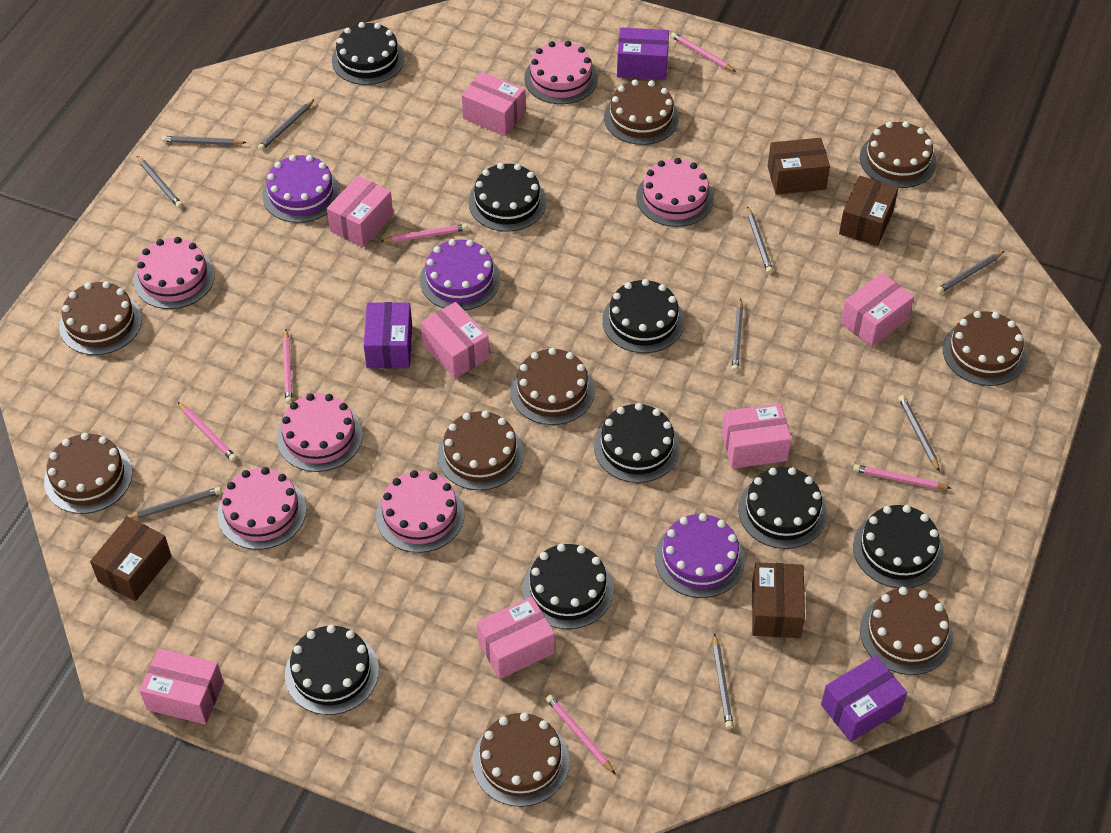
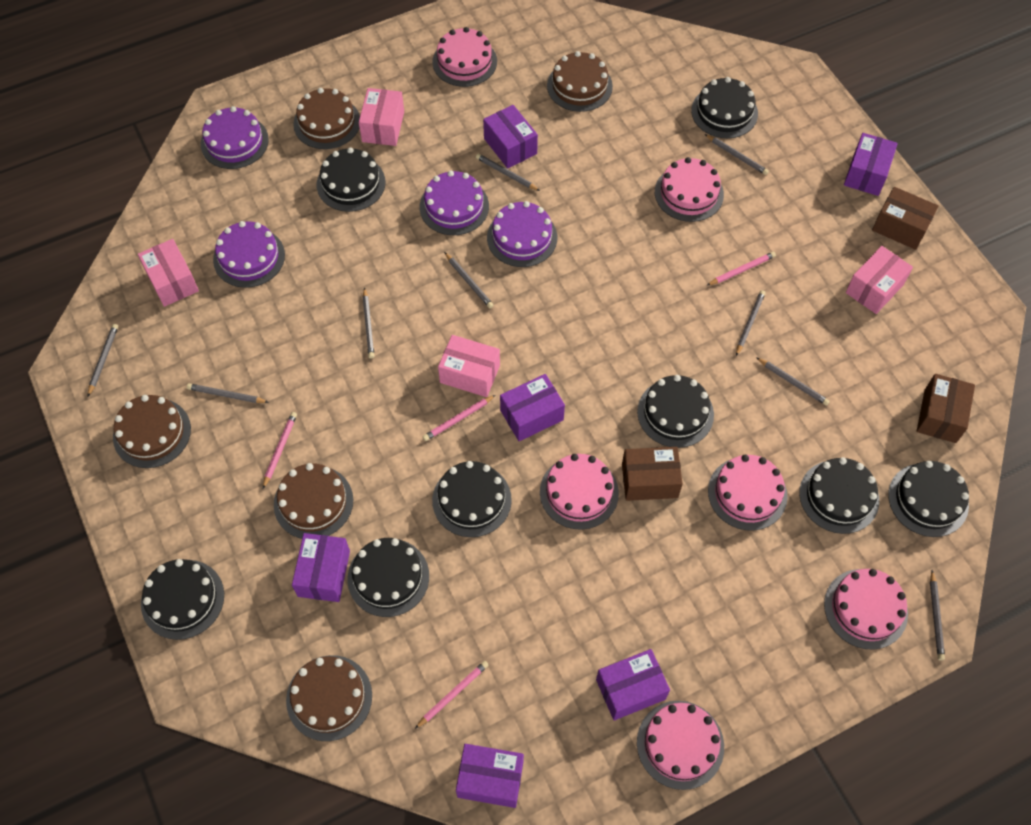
brown box: 4 -> 3
brown cake: 9 -> 5
pink box: 7 -> 4
pink pencil: 6 -> 4
purple box: 3 -> 6
purple cake: 3 -> 4

